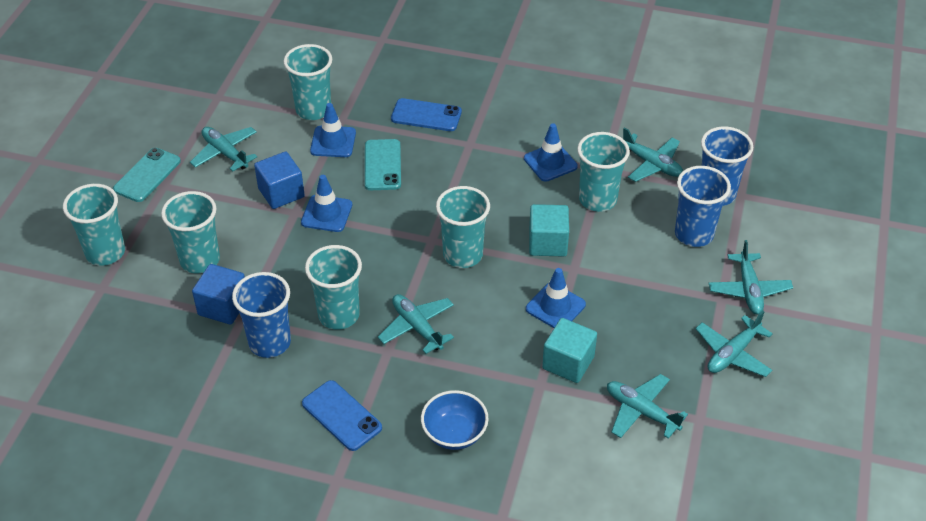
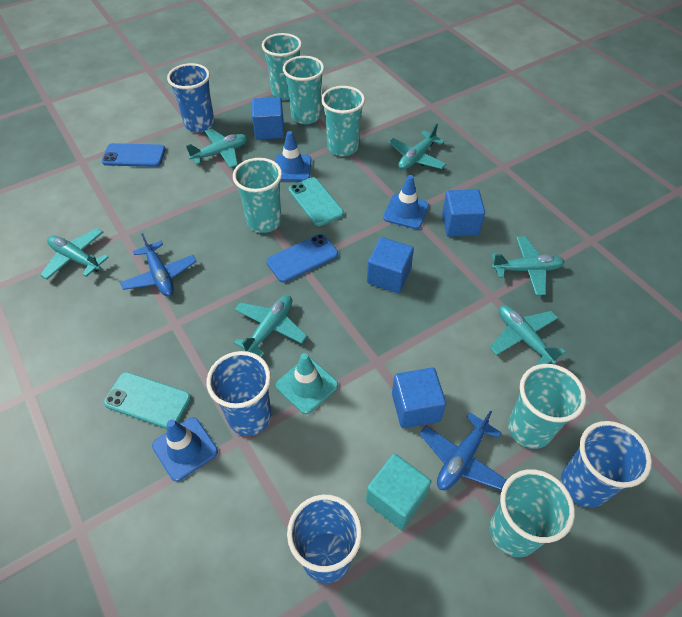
blue bowl: 1 -> 0
blue cube: 2 -> 4
blue cup: 3 -> 4
blue plane: 0 -> 2
blue traffic cone: 4 -> 3
turquoise cube: 2 -> 1
turquoise traffic cone: 0 -> 1

